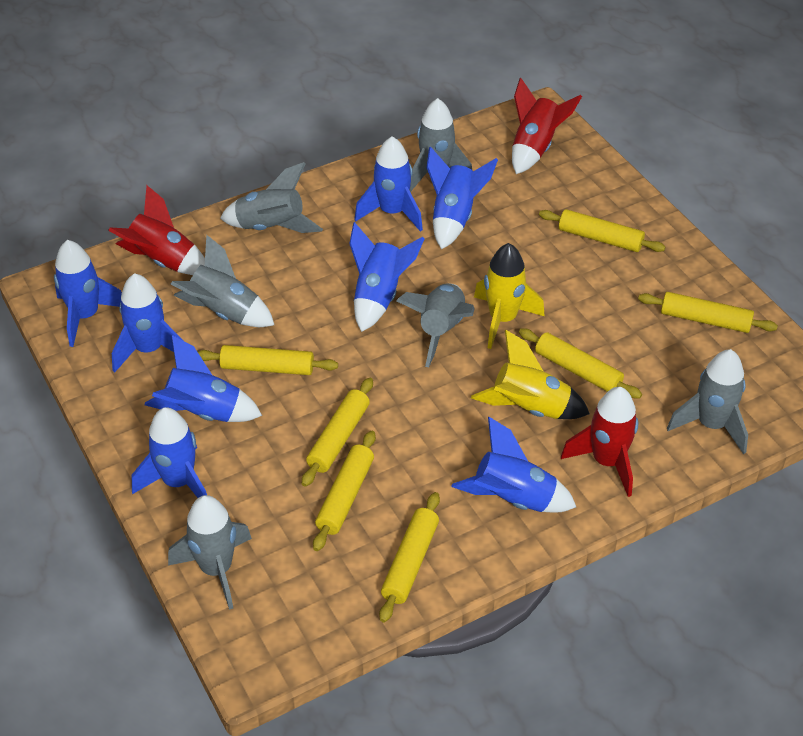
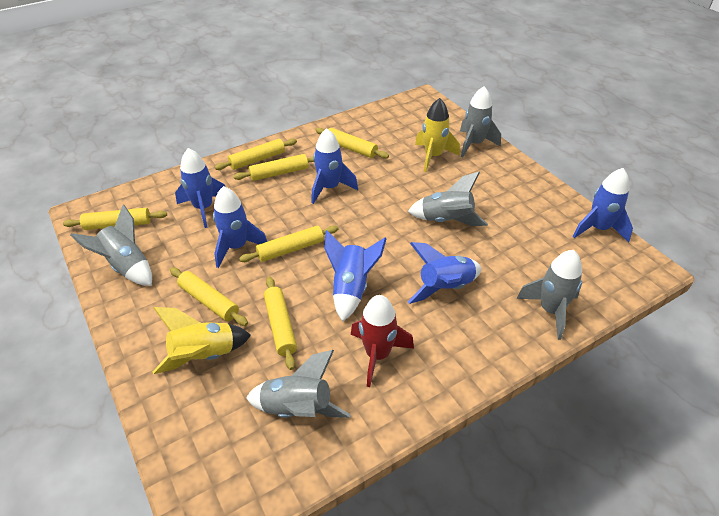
blue rocket: 8 -> 6
grey rocket: 6 -> 5
red rocket: 3 -> 1

